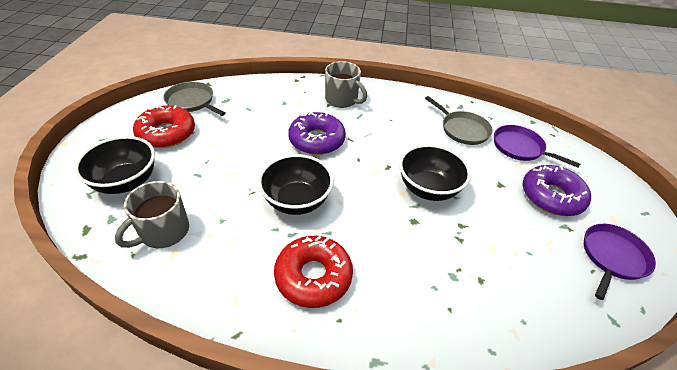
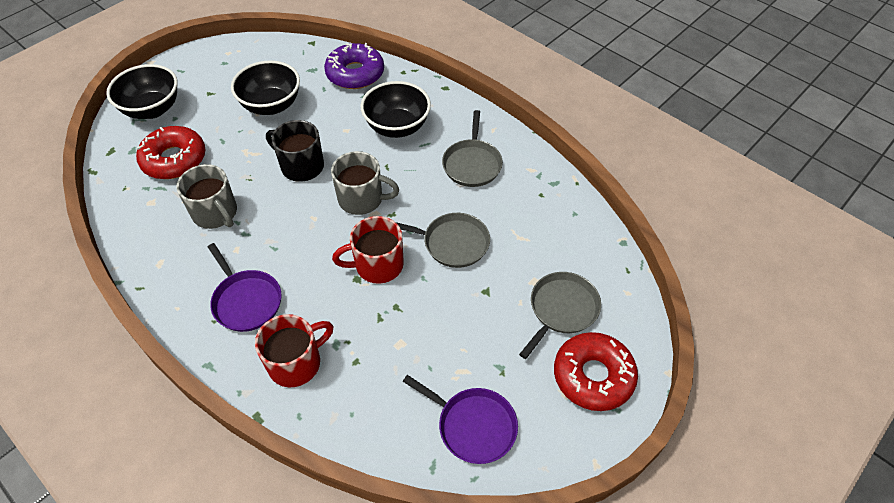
black mug: 0 -> 1
grey pan: 2 -> 3
purple donut: 2 -> 1
red mug: 0 -> 2

